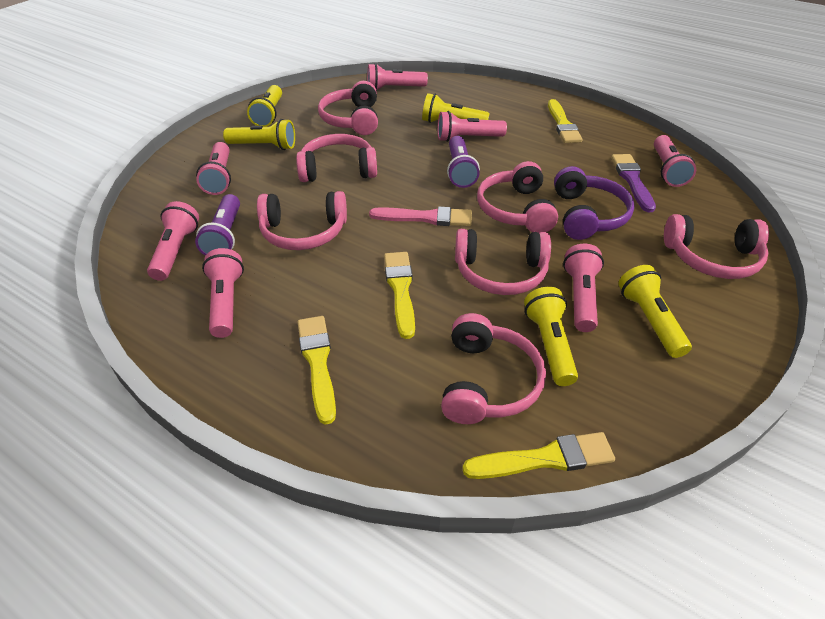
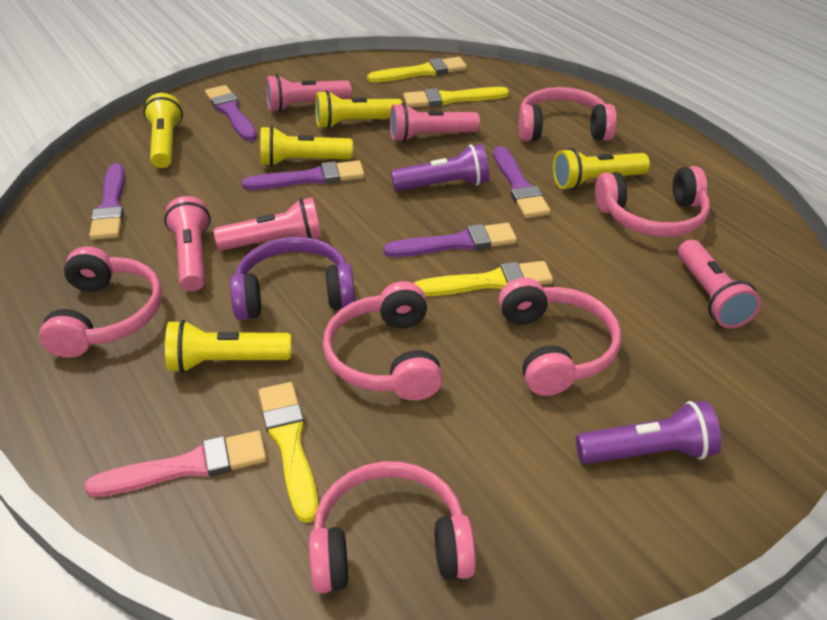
pink flashlight: 7 -> 5
pink headphones: 7 -> 6
purple brush: 1 -> 5

